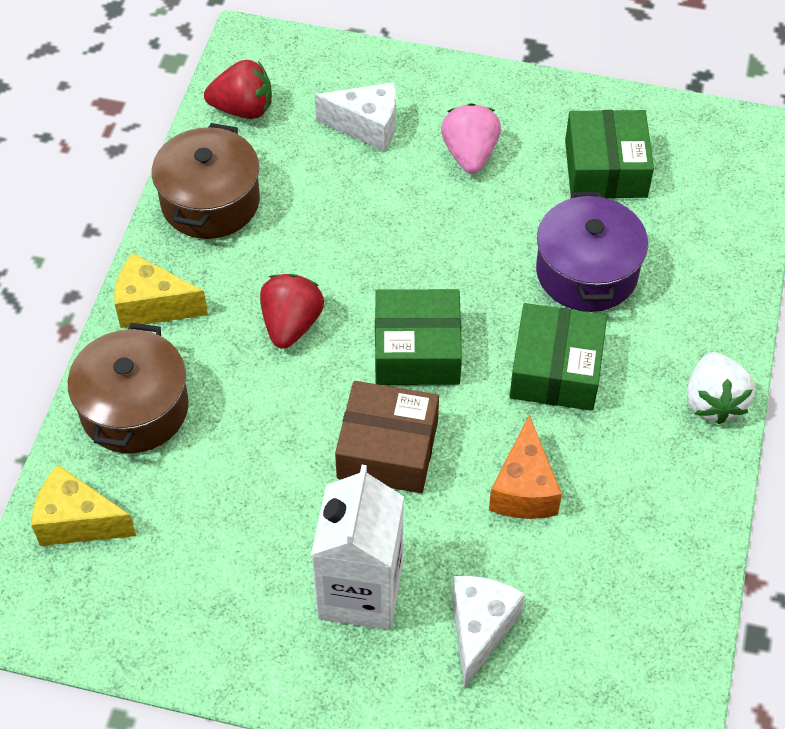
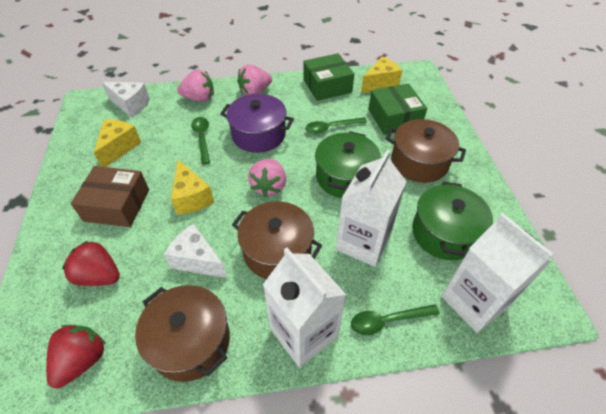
brown pot: 2 -> 3
green box: 3 -> 2
green pot: 0 -> 2
green spoon: 0 -> 3
orange cheese: 1 -> 0
pink strawberry: 1 -> 3
white carton: 1 -> 3
white strawberry: 1 -> 0
yellow cheese: 2 -> 3

